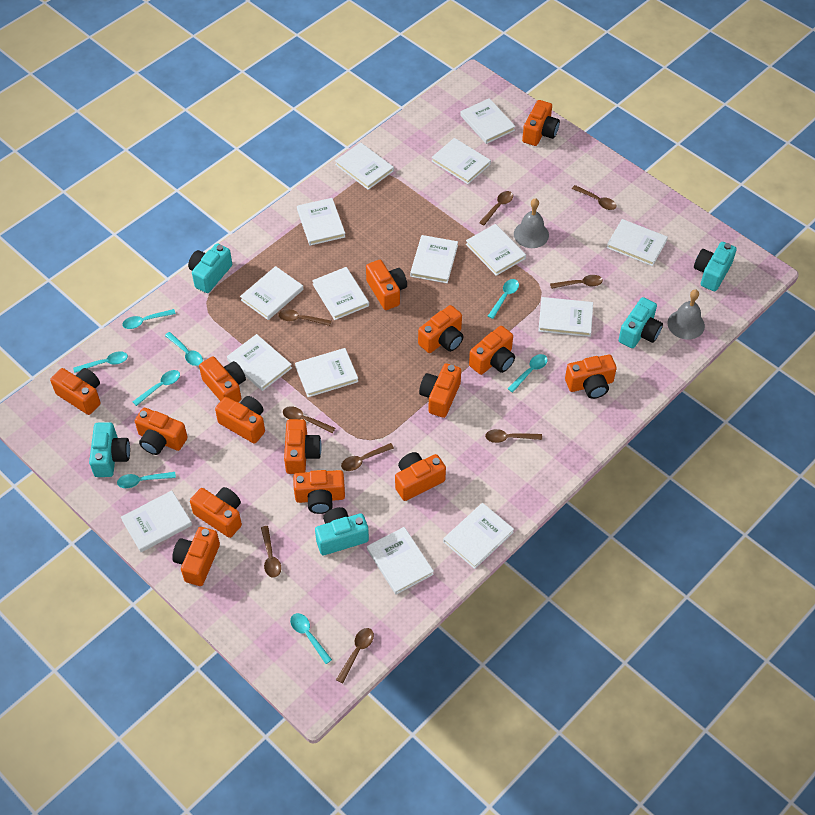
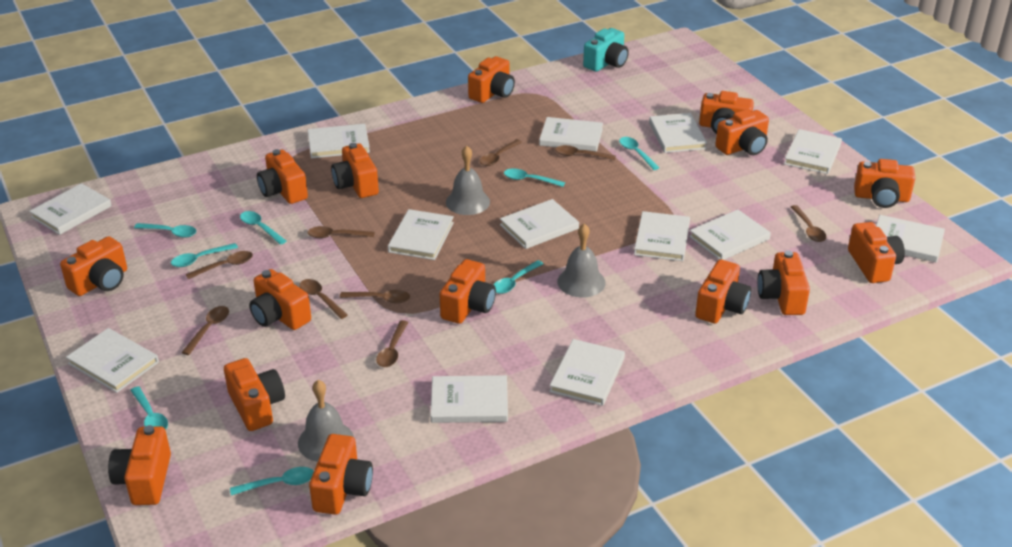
grey bell: 2 -> 3
turquoise camera: 5 -> 1
white book: 15 -> 13

